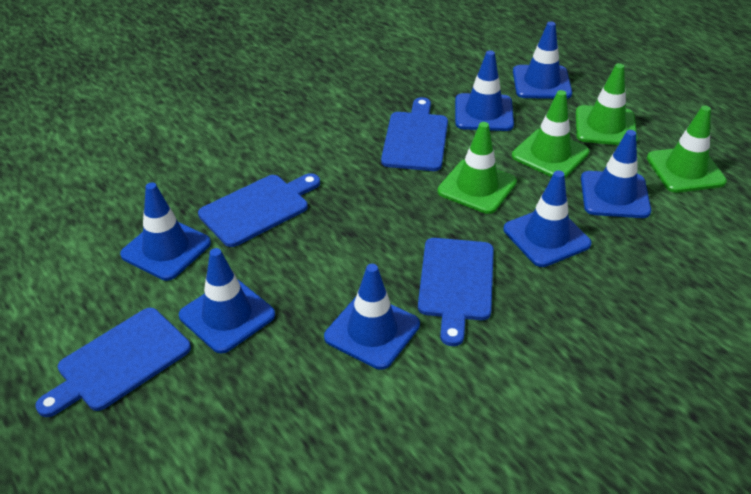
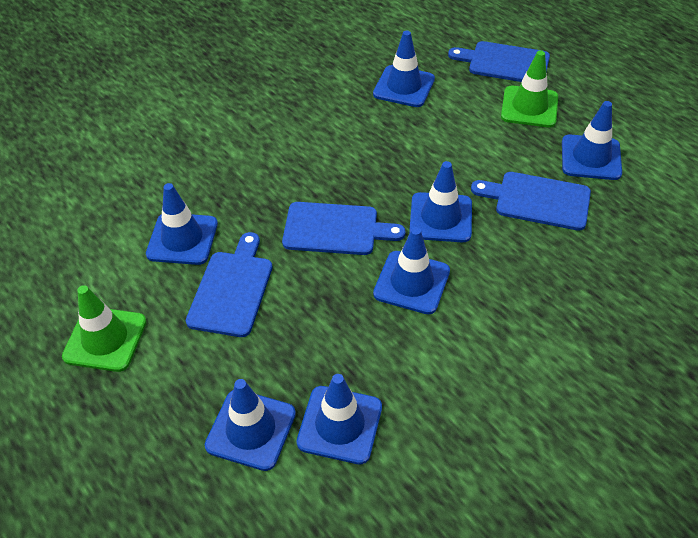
green traffic cone: 4 -> 2

